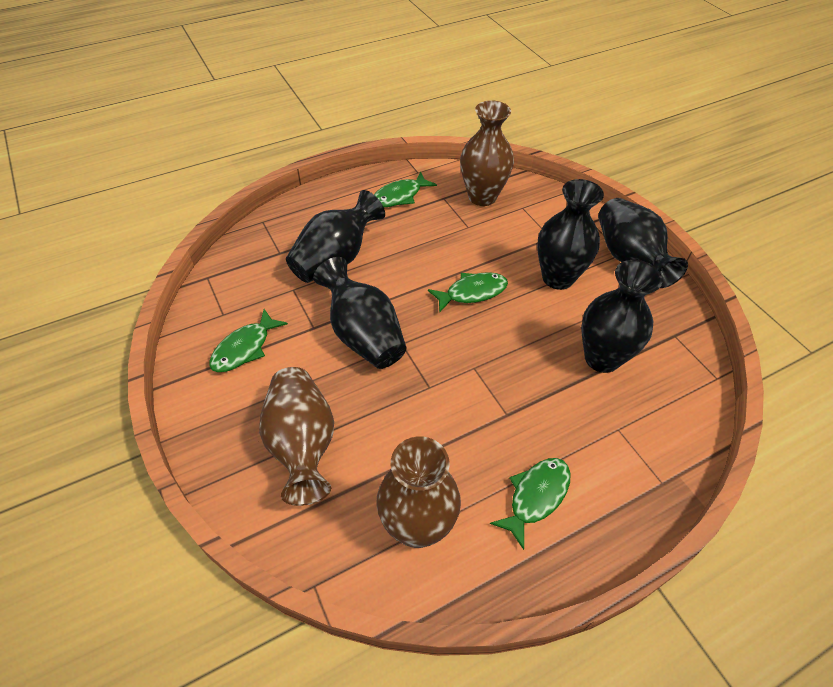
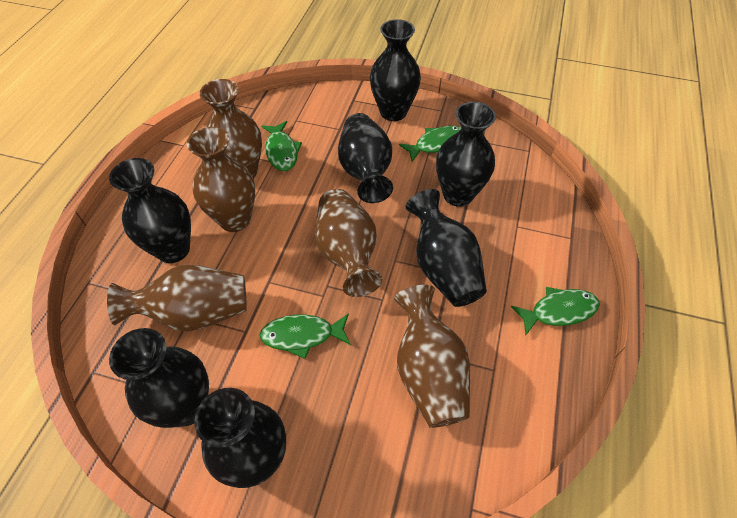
black vase: 5 -> 7
brown vase: 3 -> 5

